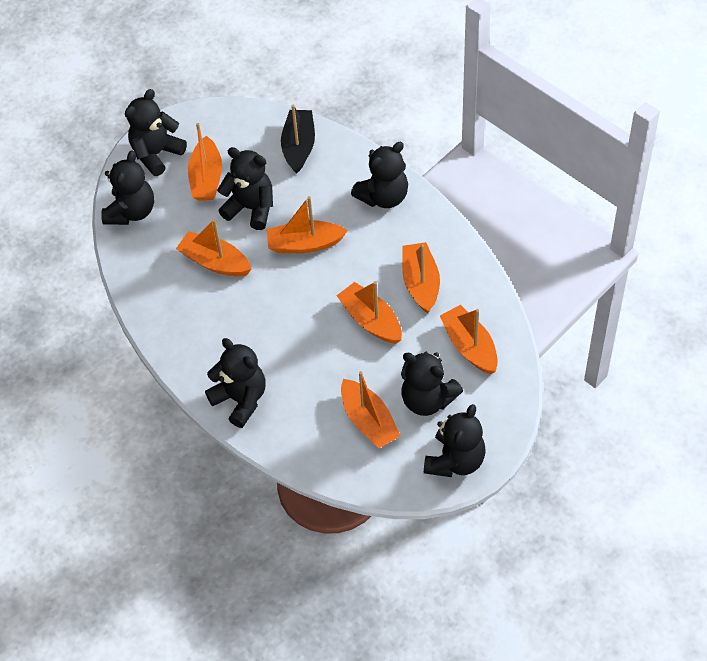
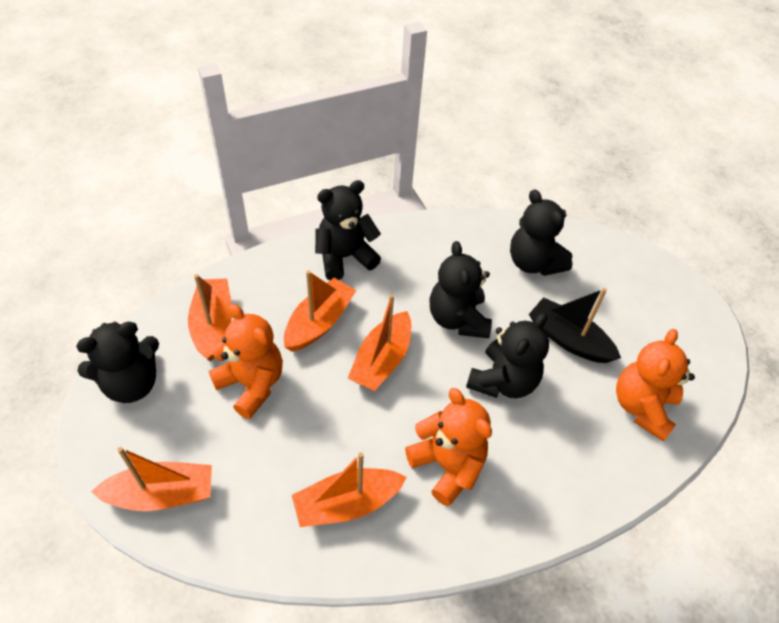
black teddy bear: 7 -> 5
orange boat: 7 -> 5
orange teddy bear: 0 -> 3

